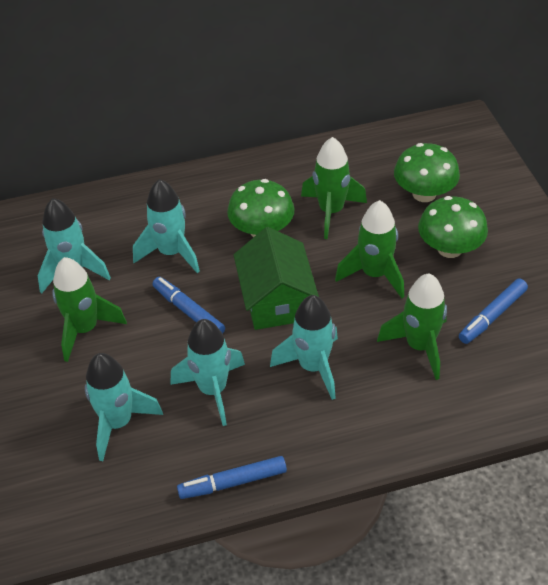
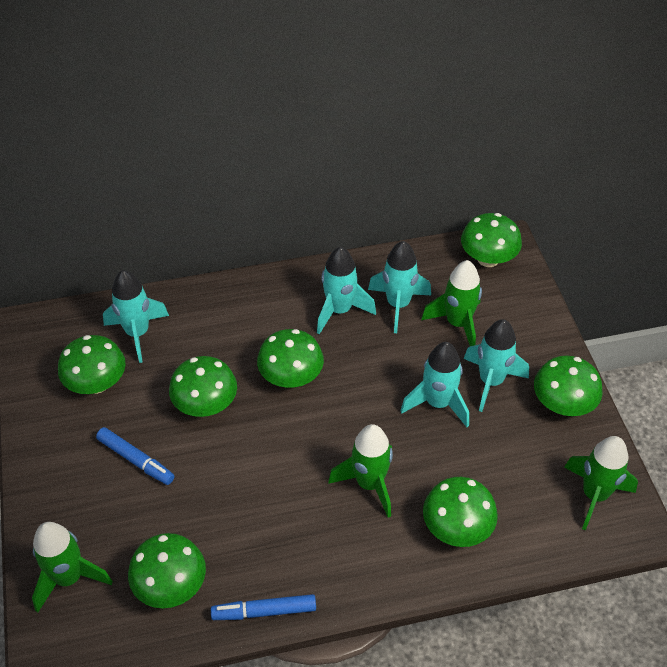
blue marker: 3 -> 2
green house: 1 -> 0
green mushroom: 3 -> 7

